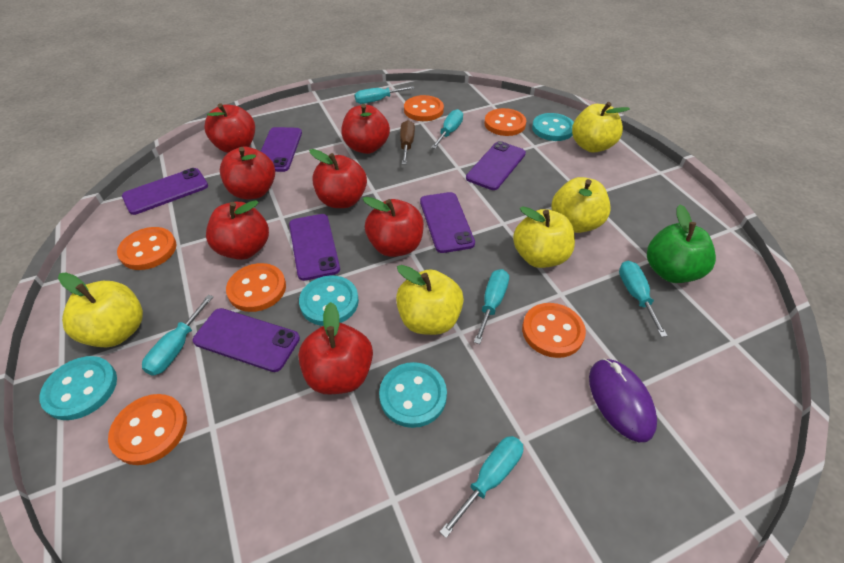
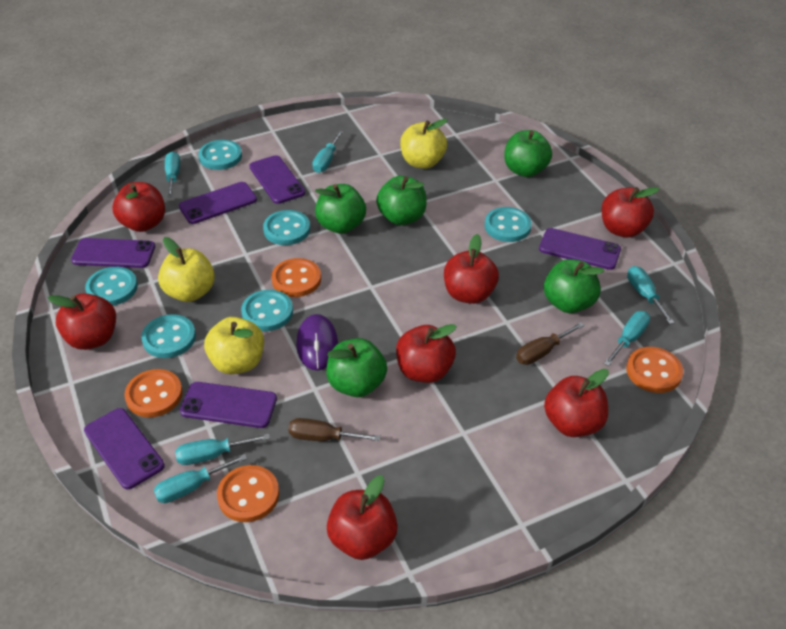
brown screwdriver: 1 -> 2
green apple: 1 -> 5
orange button: 6 -> 4
turquoise button: 4 -> 6
yellow apple: 5 -> 3

